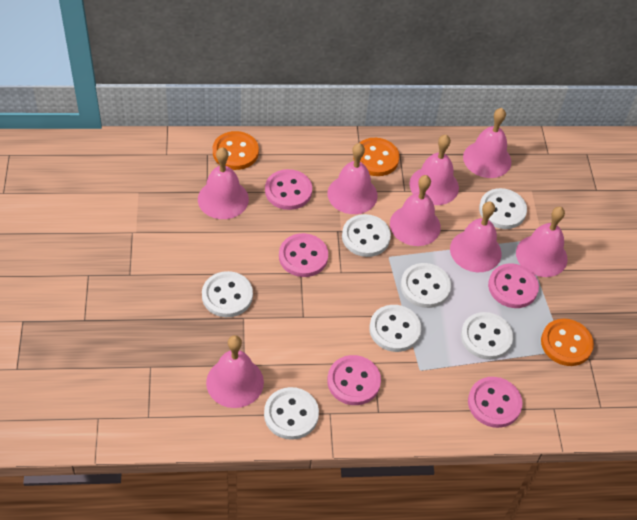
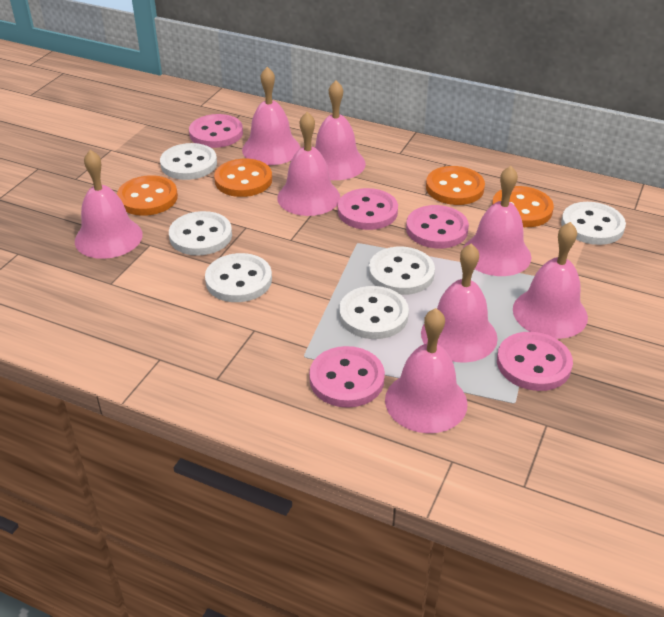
orange button: 3 -> 4
white button: 7 -> 6

